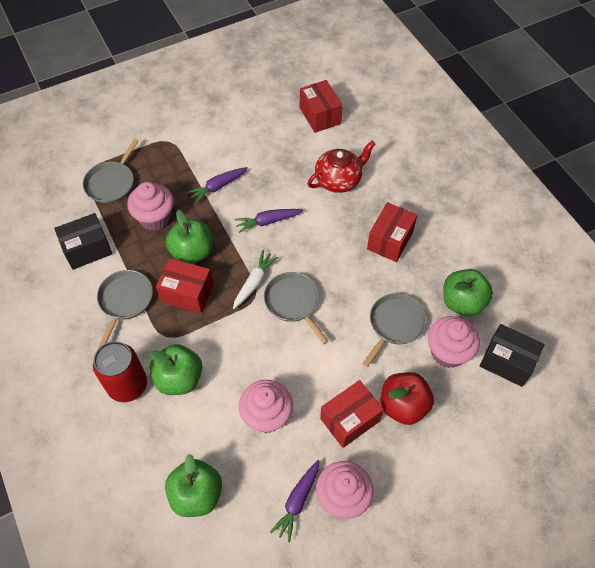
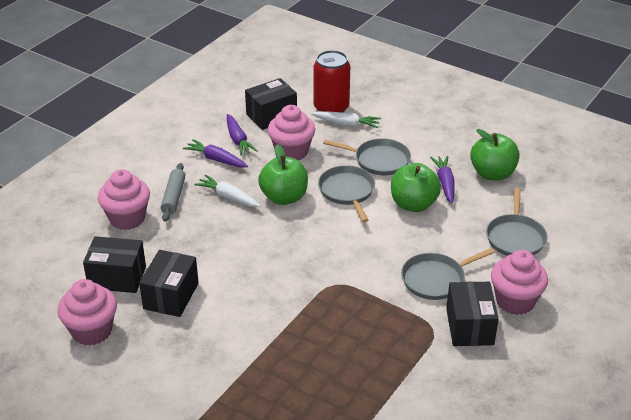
black box: 2 -> 4
green apple: 4 -> 3
grey rolling pin: 0 -> 1
red apple: 1 -> 0
red box: 4 -> 0
red teapot: 1 -> 0
white carrot: 1 -> 2

